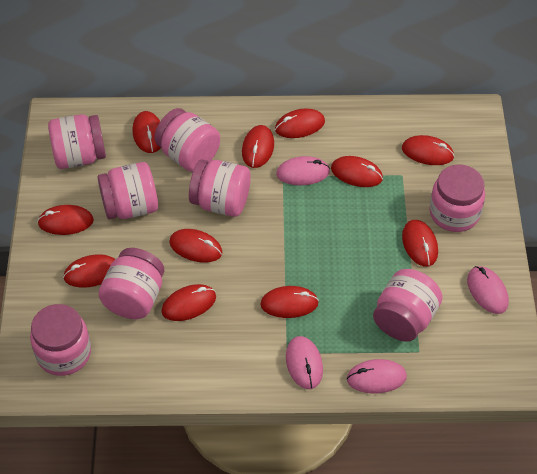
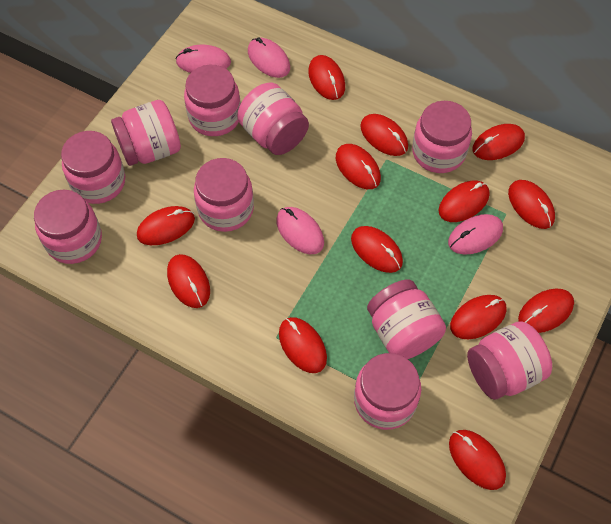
pink jar: 8 -> 10
red mouse: 11 -> 13

